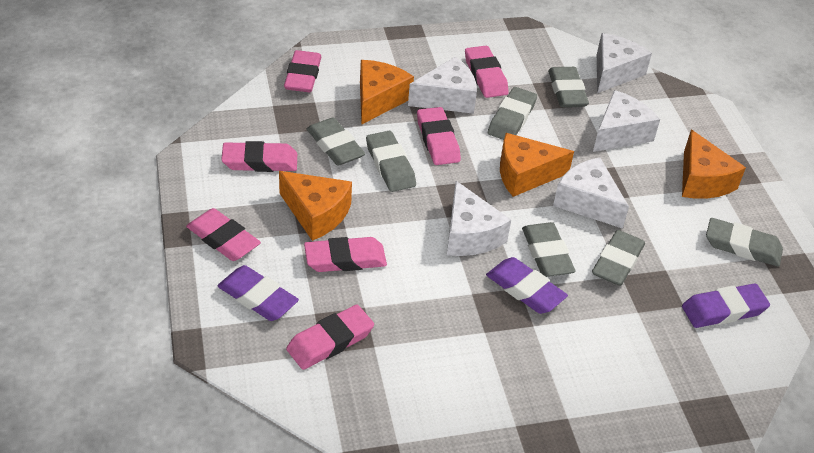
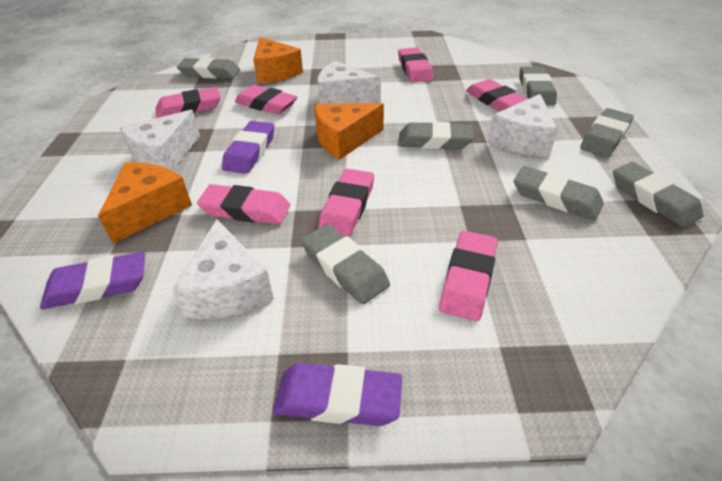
orange cheese: 4 -> 3
white cheese: 5 -> 4

